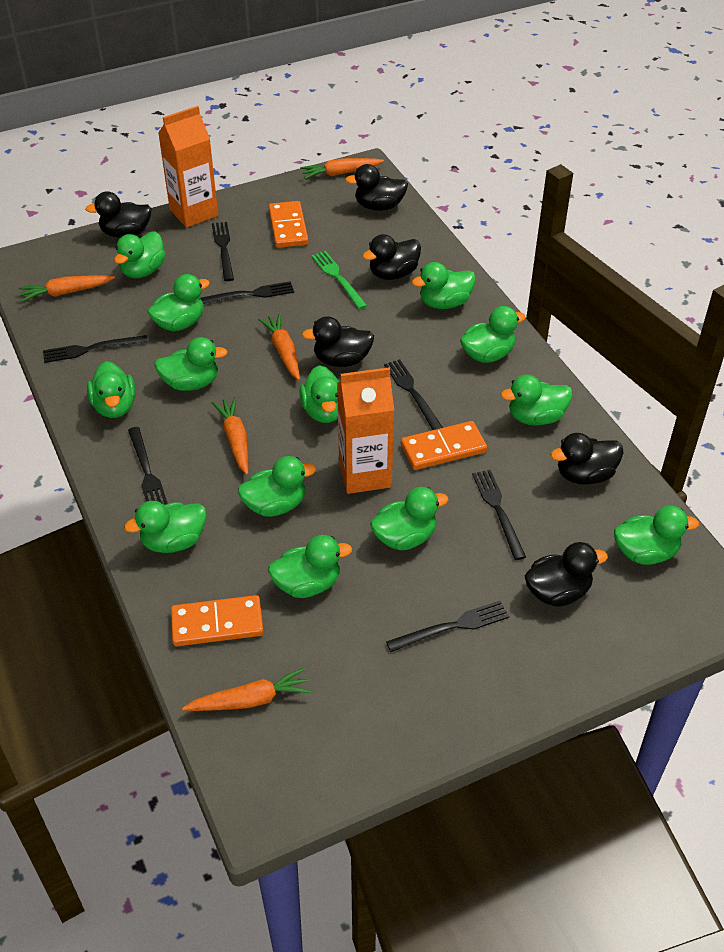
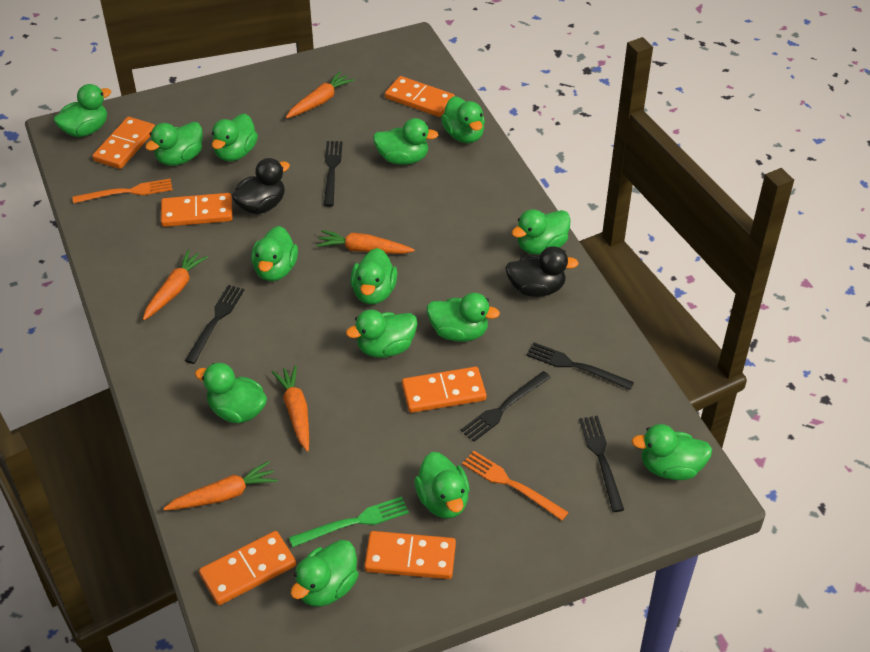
black duck: 6 -> 2
black fork: 7 -> 5
green duck: 13 -> 14
orange carton: 2 -> 0
orange domino: 3 -> 6
orange fork: 0 -> 2

